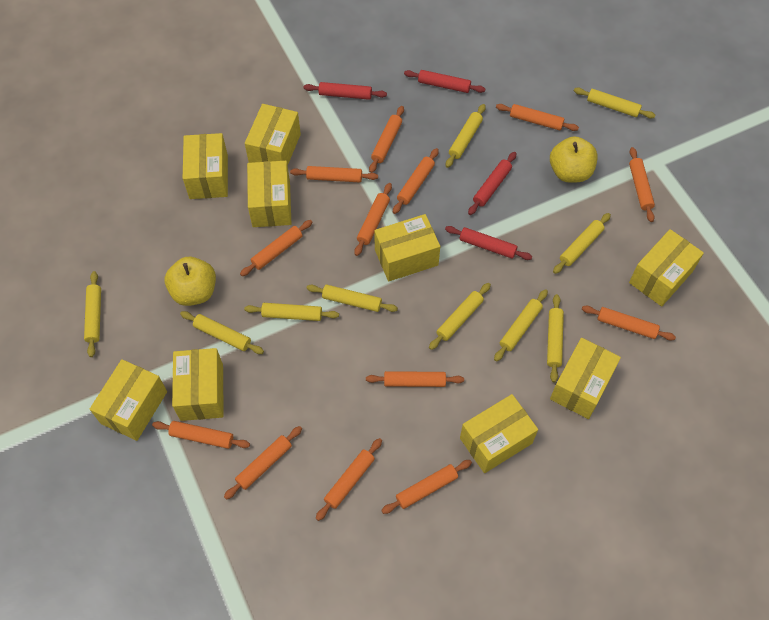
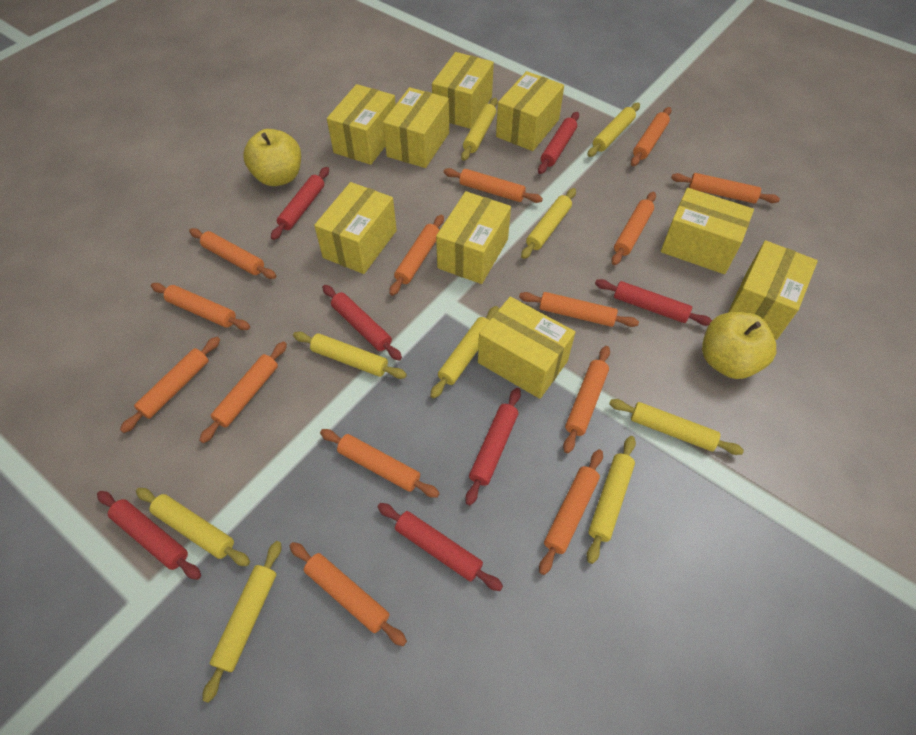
orange rolling pin: 13 -> 14
red rolling pin: 4 -> 7
yellow rolling pin: 10 -> 9

